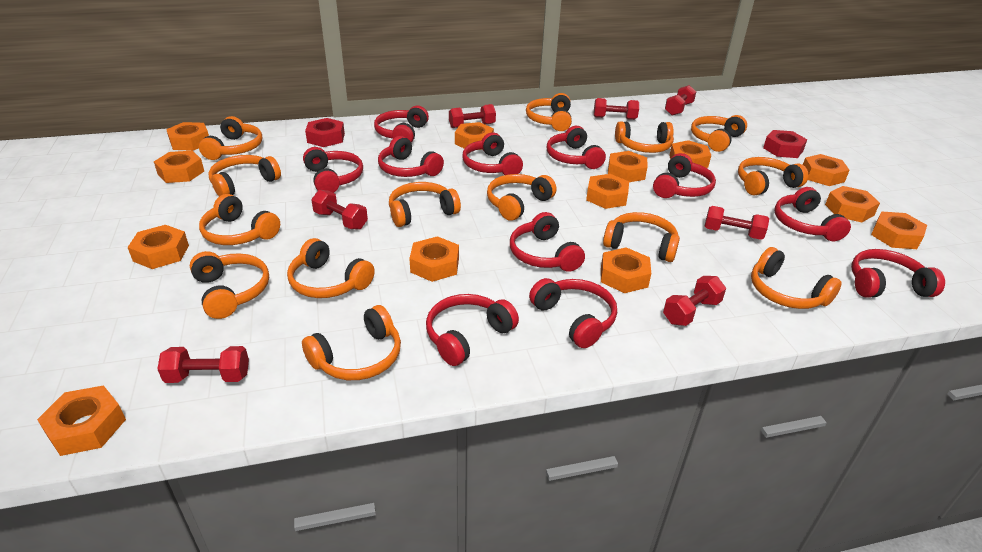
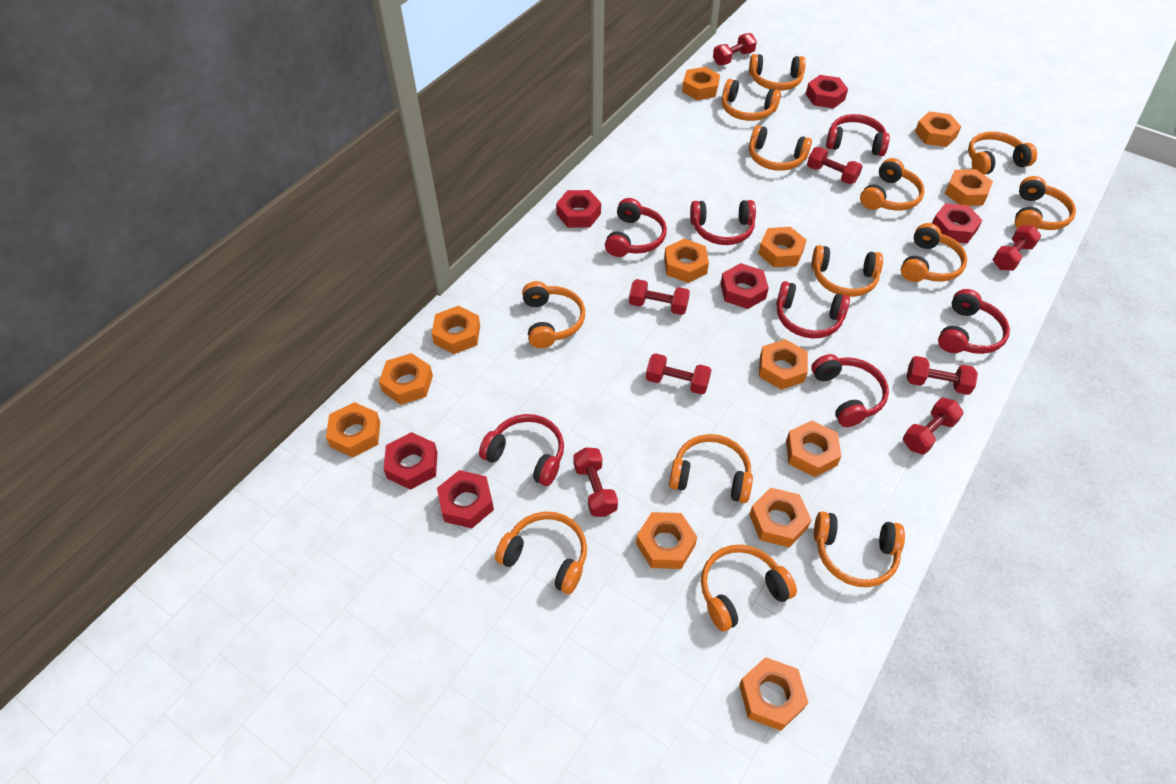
orange headphones: 14 -> 13
red dumbbell: 7 -> 8
red headphones: 11 -> 7
red nut: 2 -> 6

